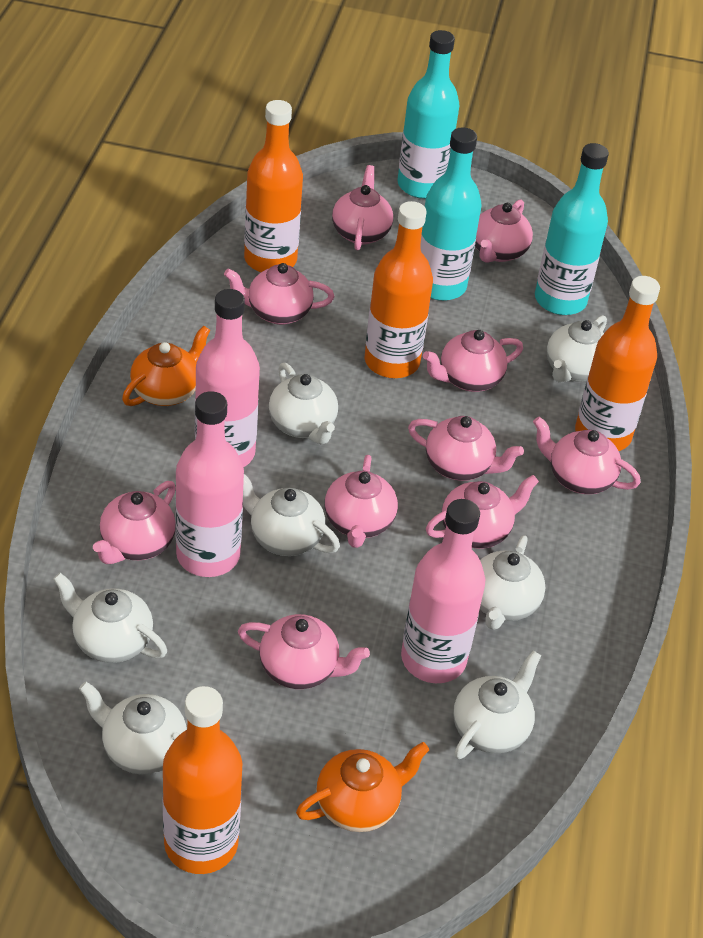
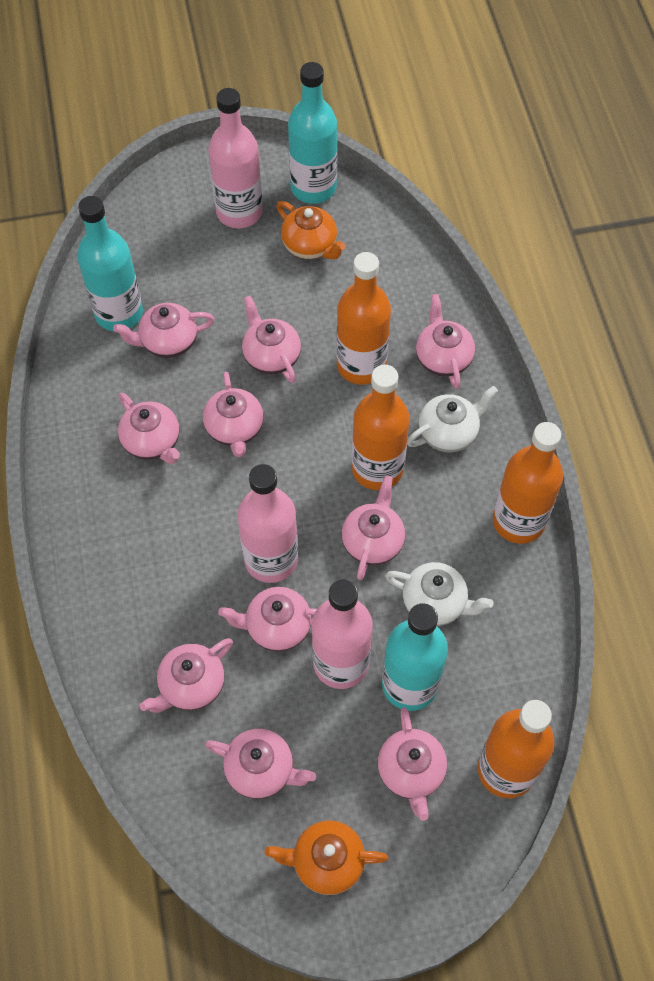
white teapot: 7 -> 2

